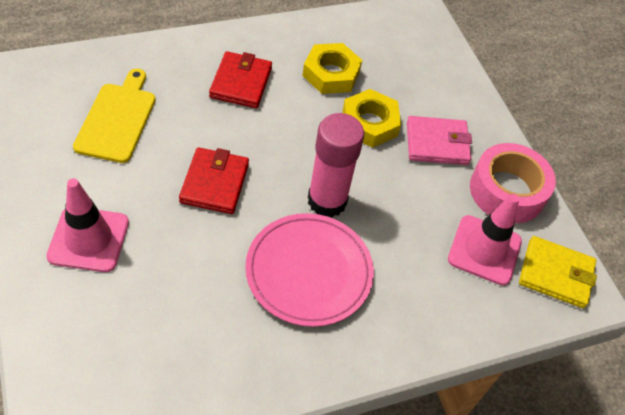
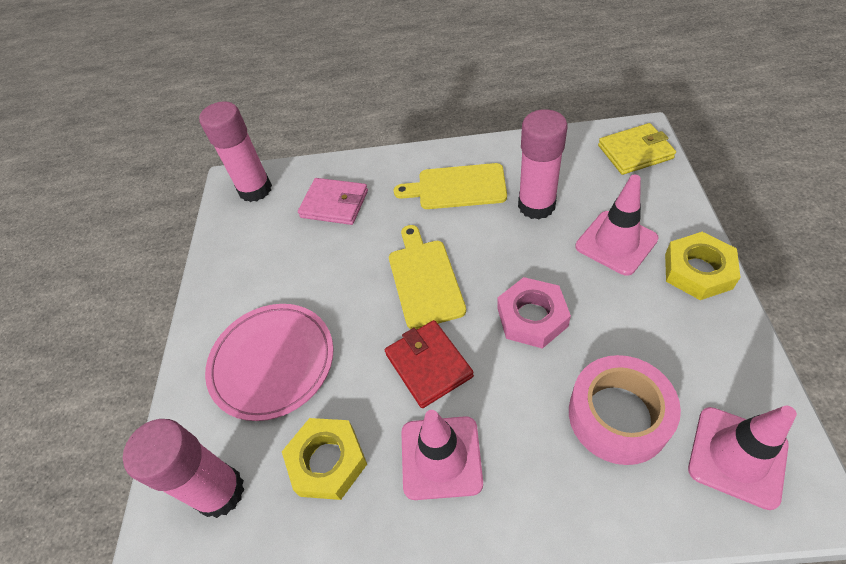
pink glue stick: 1 -> 3
pink nut: 0 -> 1
pink traffic cone: 2 -> 3
red wallet: 2 -> 1
yellow cutting board: 1 -> 2

